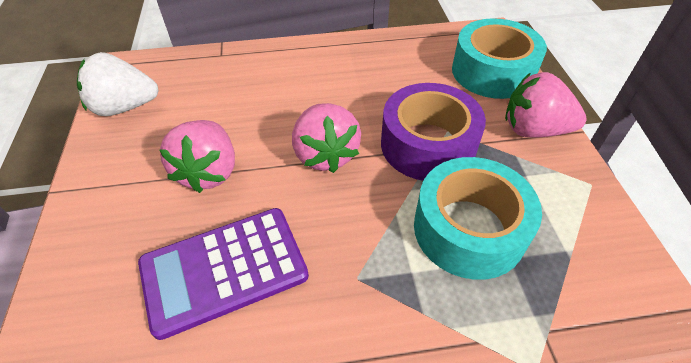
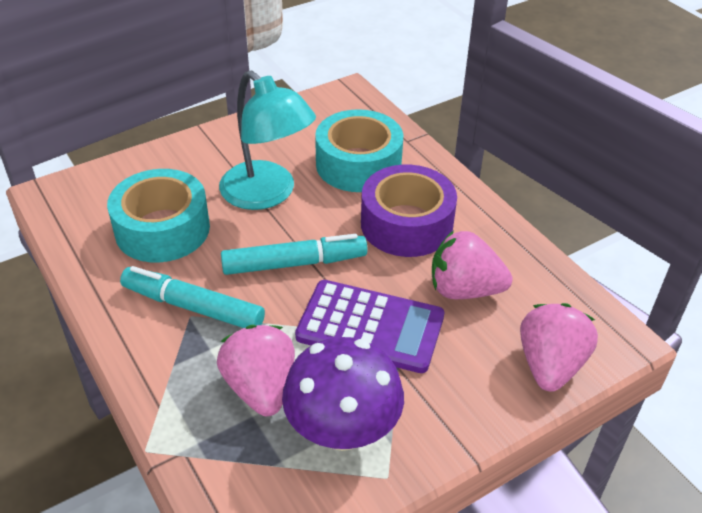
purple mushroom: 0 -> 1
turquoise lamp: 0 -> 1
turquoise marker: 0 -> 2
white strawberry: 1 -> 0

